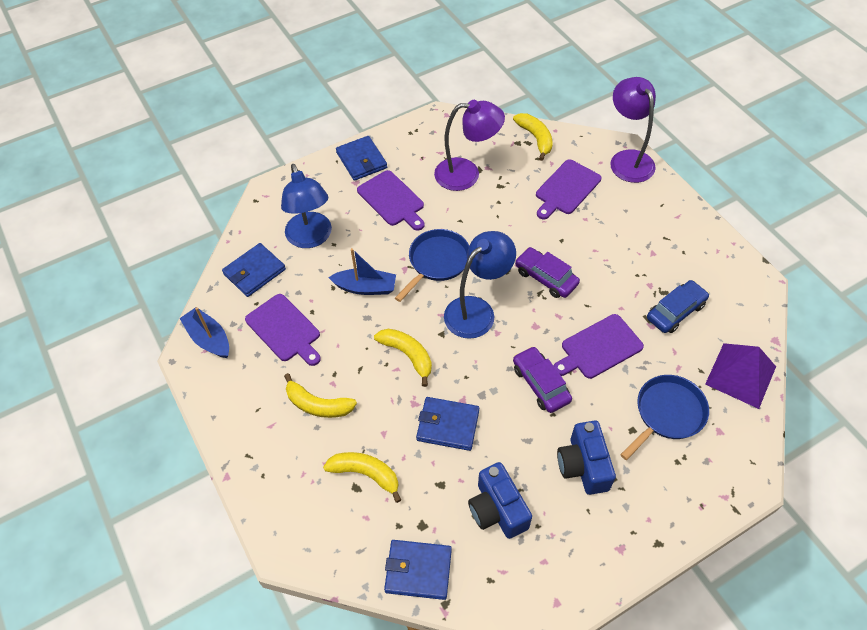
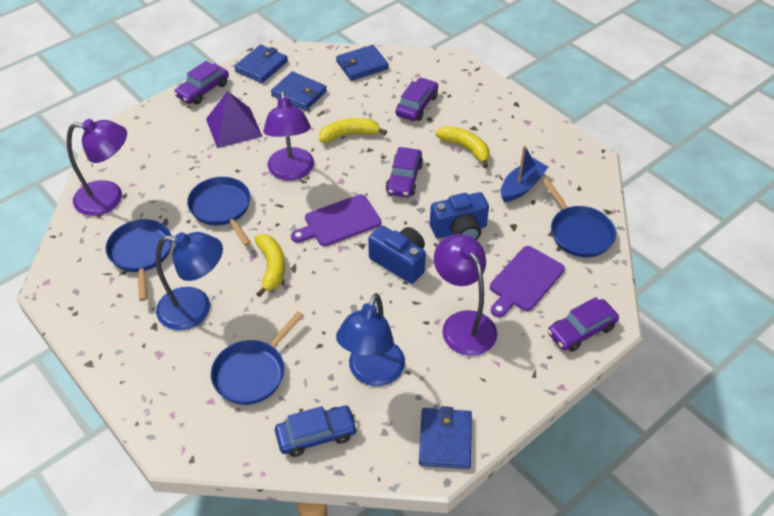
blue boat: 2 -> 1
blue pan: 2 -> 4
purple car: 2 -> 4
purple cutting board: 4 -> 2
purple lamp: 2 -> 3
yellow banana: 4 -> 3

